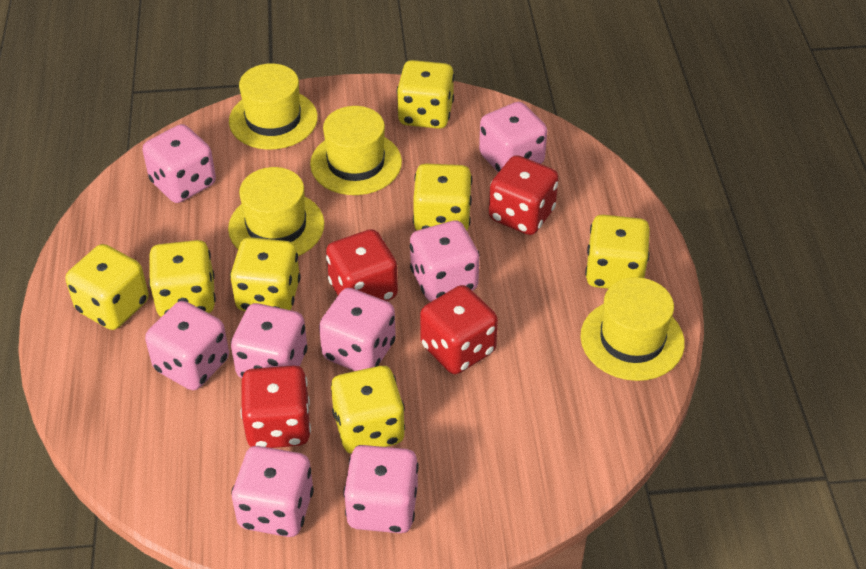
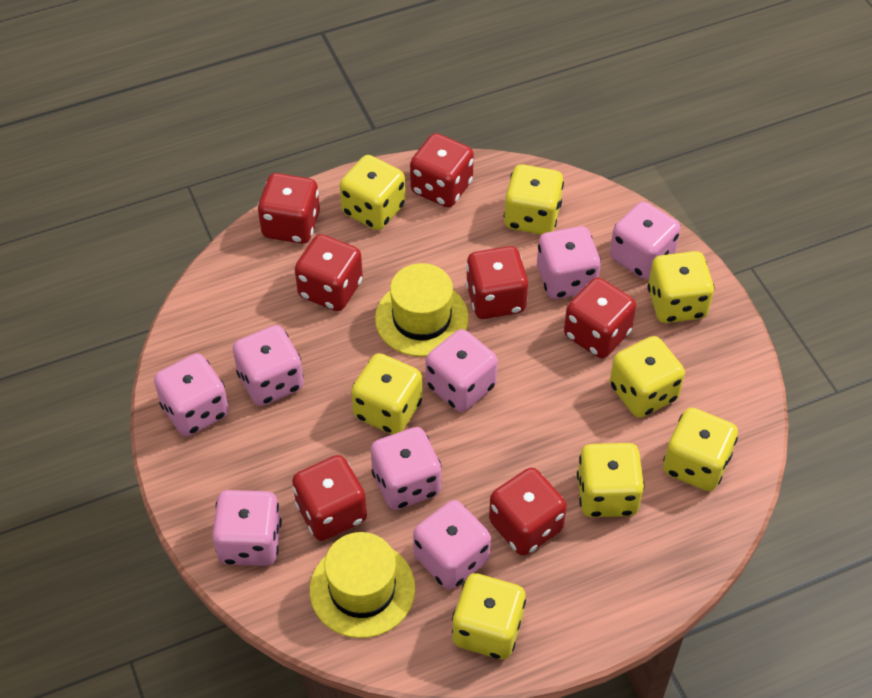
red dice: 4 -> 7
yellow dice: 7 -> 8
yellow hat: 4 -> 2

